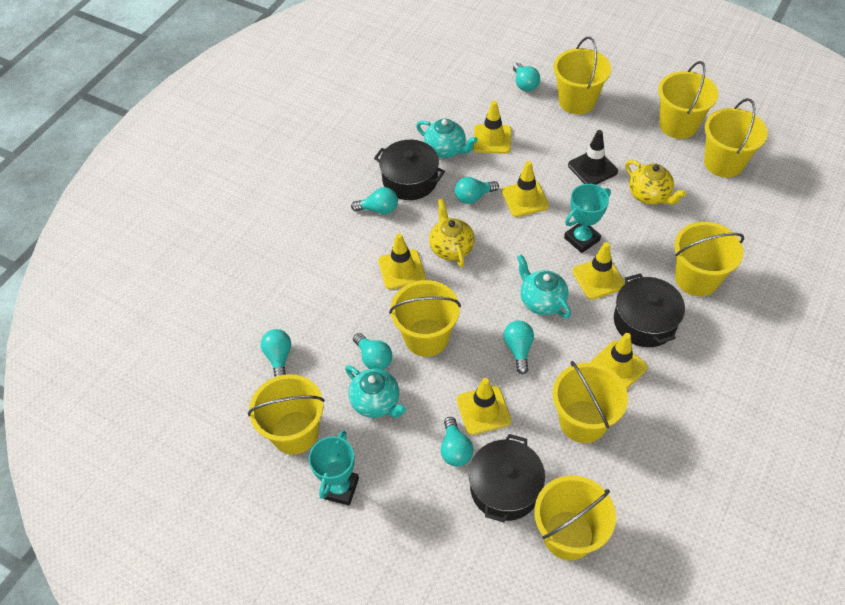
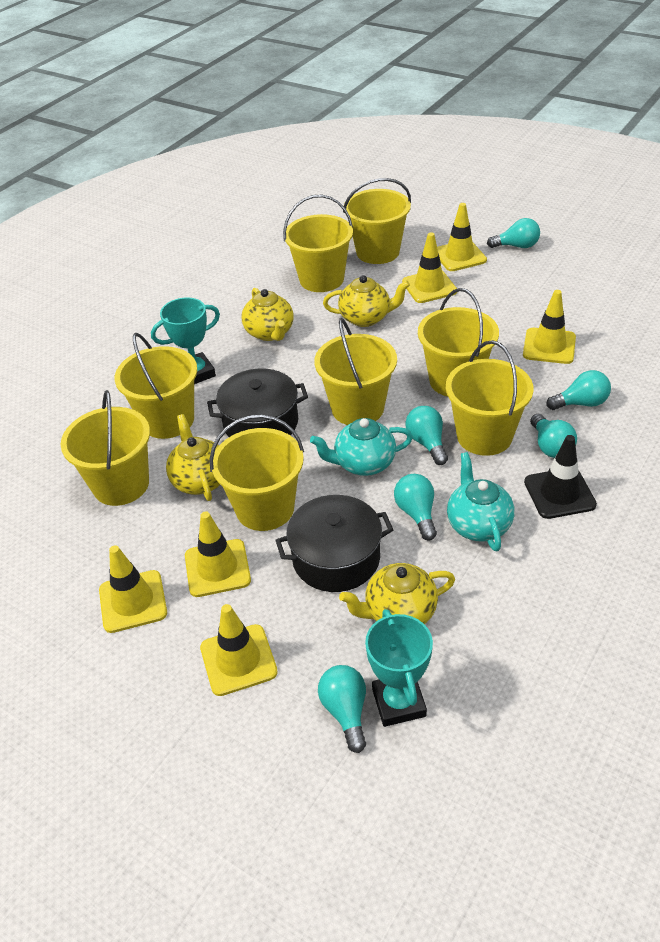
black pot: 3 -> 2
turquoise light bulb: 7 -> 6
turquoise teapot: 3 -> 2
yellow teapot: 2 -> 4

